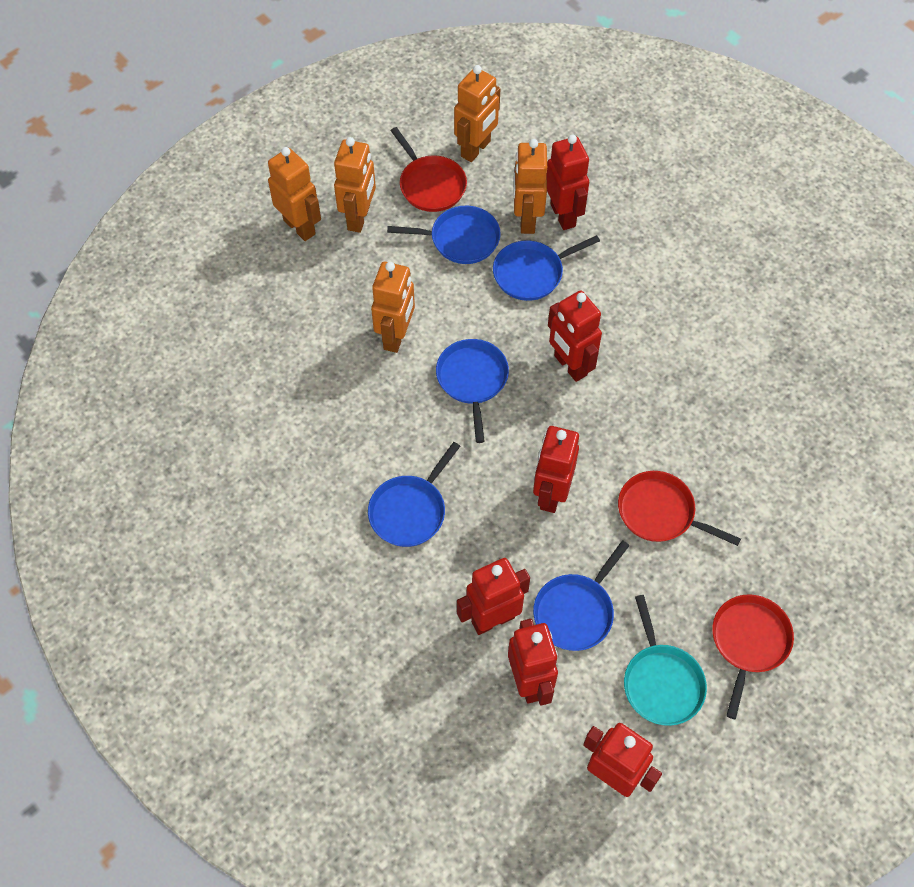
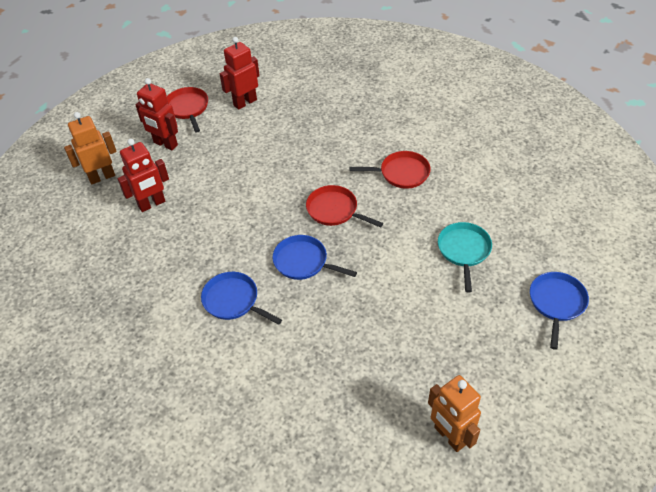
blue pan: 5 -> 3
orange robot: 5 -> 2
red robot: 6 -> 3

